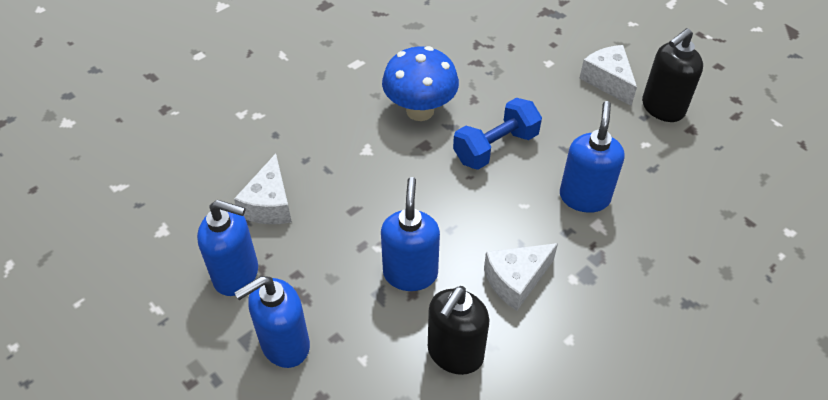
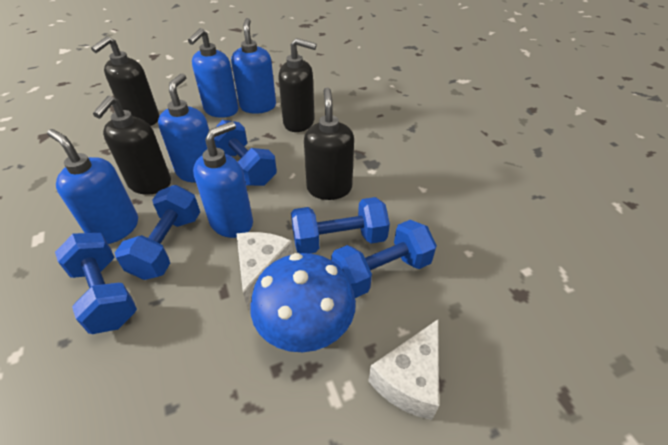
black soap dispenser: 2 -> 4
blue dumbbell: 1 -> 5
blue soap dispenser: 4 -> 5
white cheese: 3 -> 2

